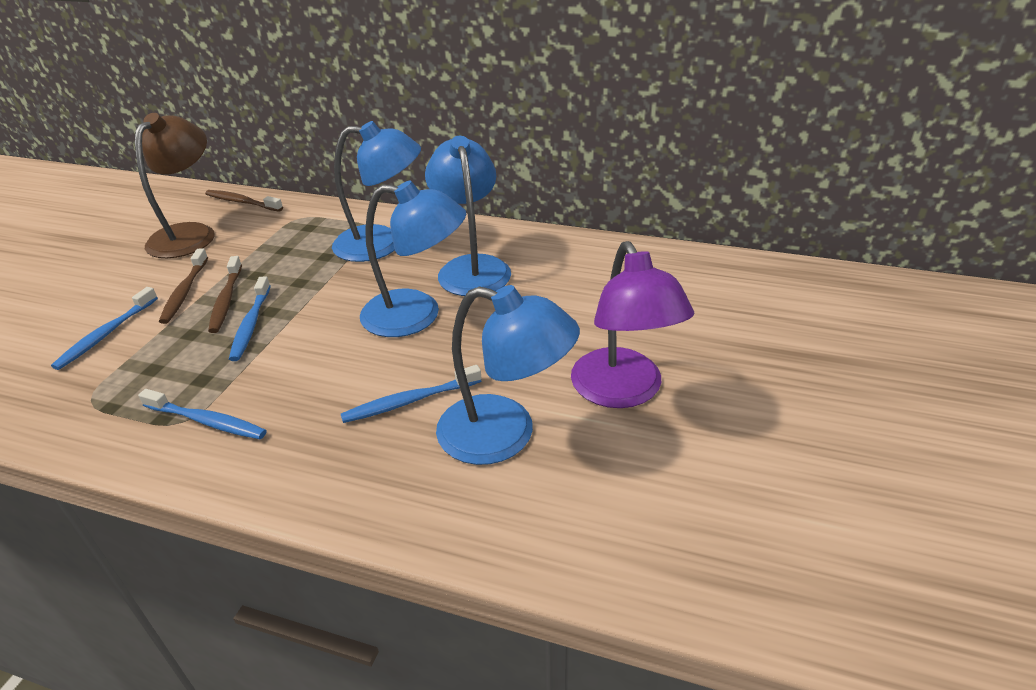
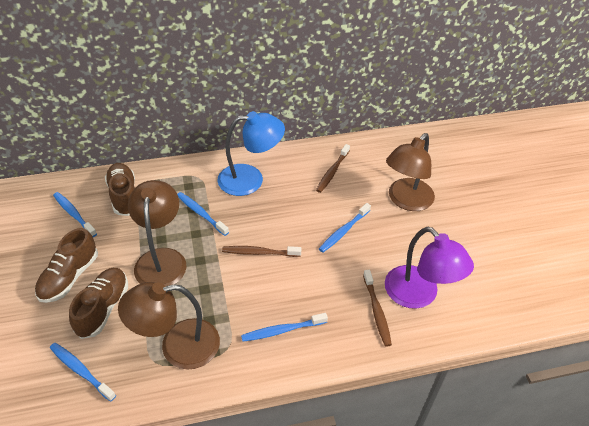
blue lamp: 4 -> 1
blue toothbrush: 4 -> 5
brown lamp: 1 -> 3
brown shoe: 0 -> 3

